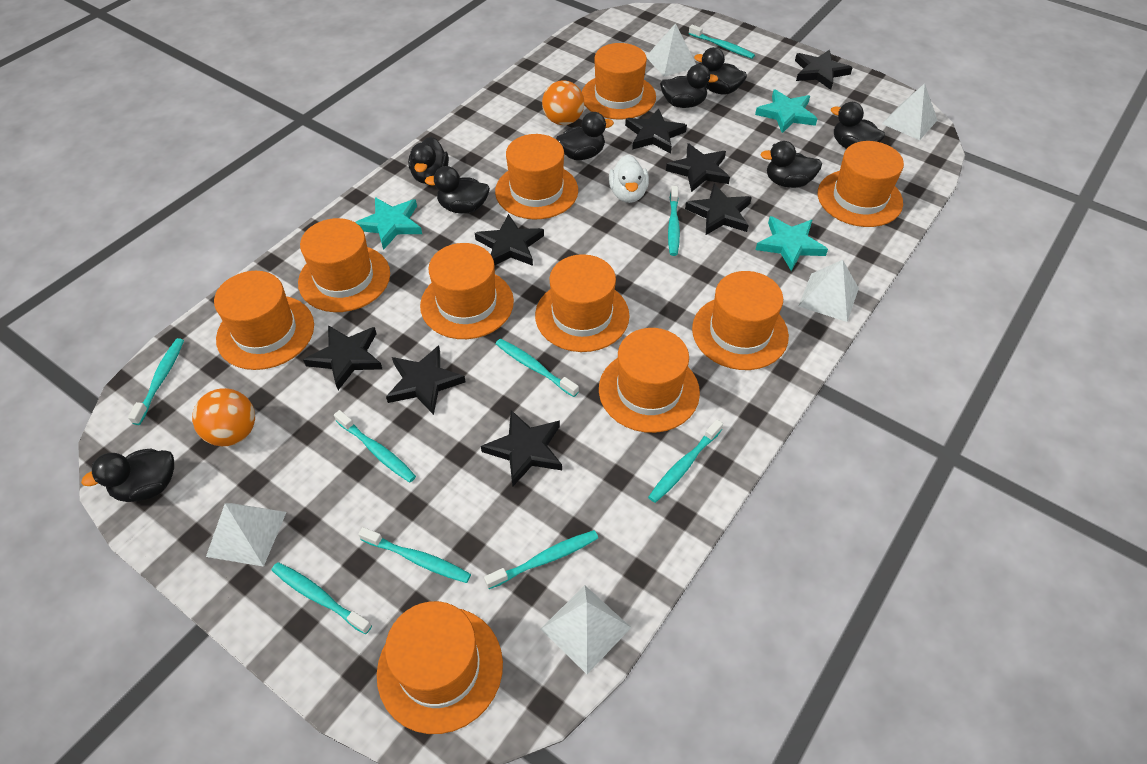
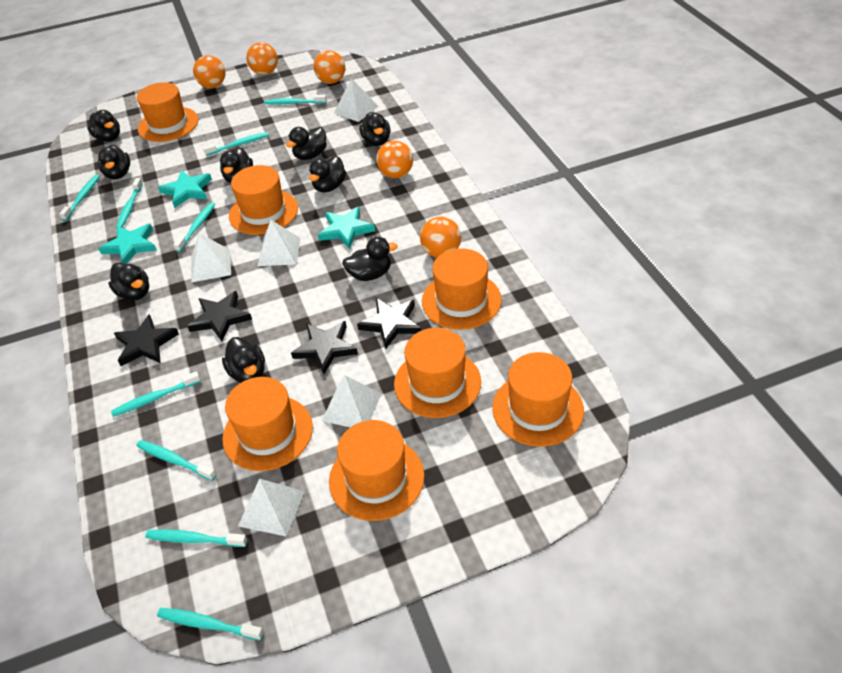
black duck: 8 -> 9
black star: 8 -> 4
orange ball: 2 -> 5
orange hat: 10 -> 7
white duck: 1 -> 0

